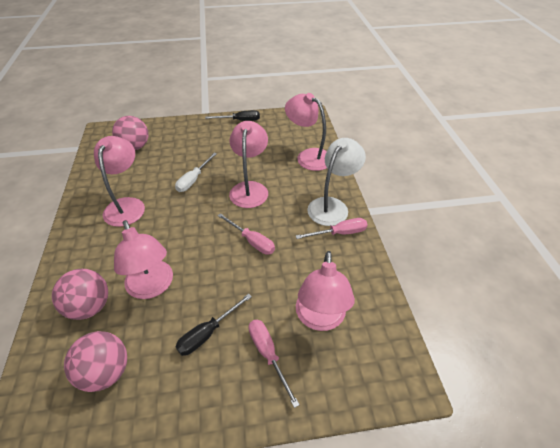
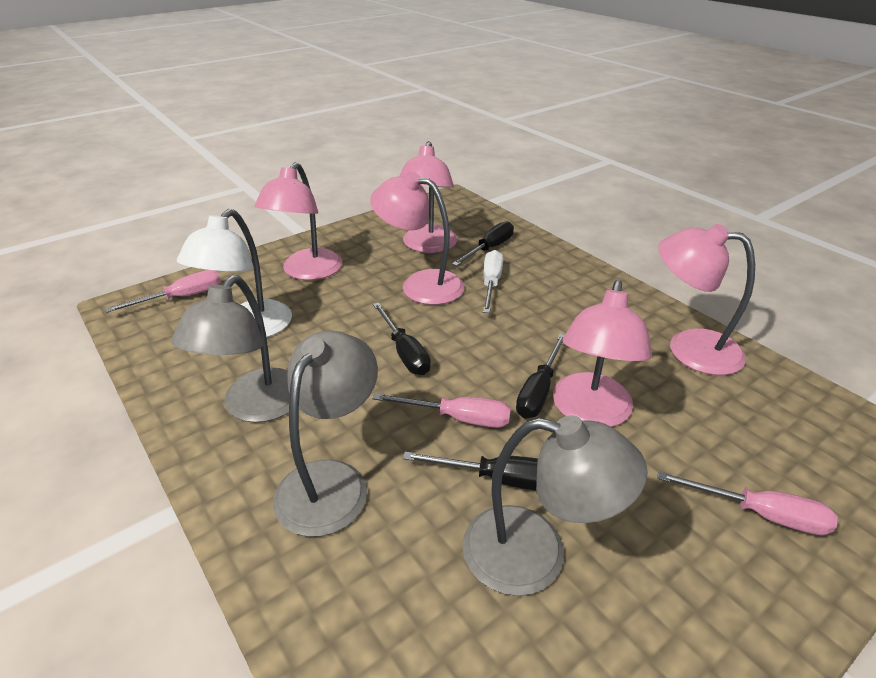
black screwdriver: 2 -> 4
grey lamp: 0 -> 3
pink ball: 3 -> 0

